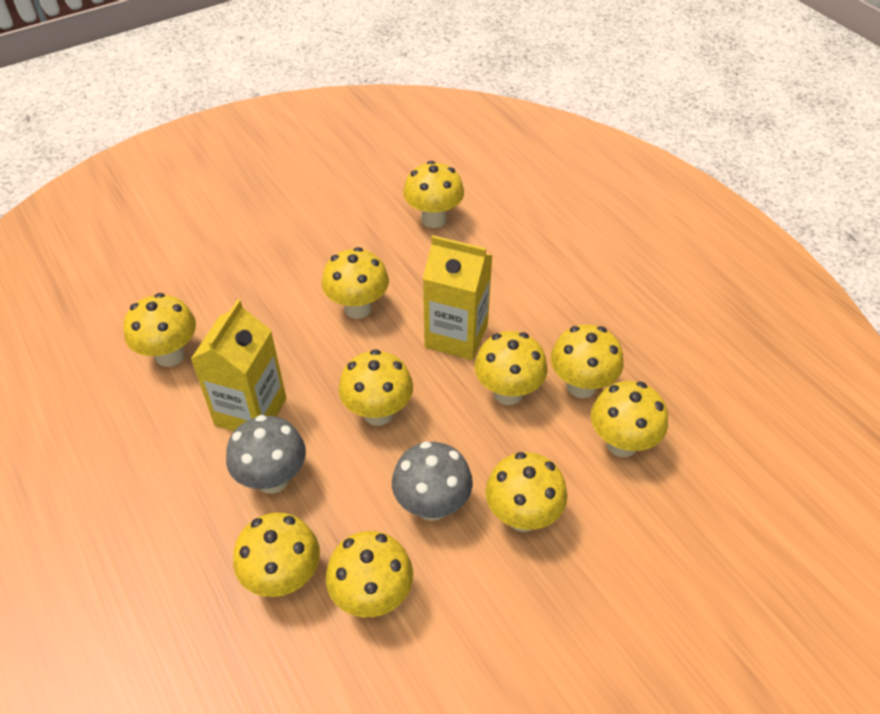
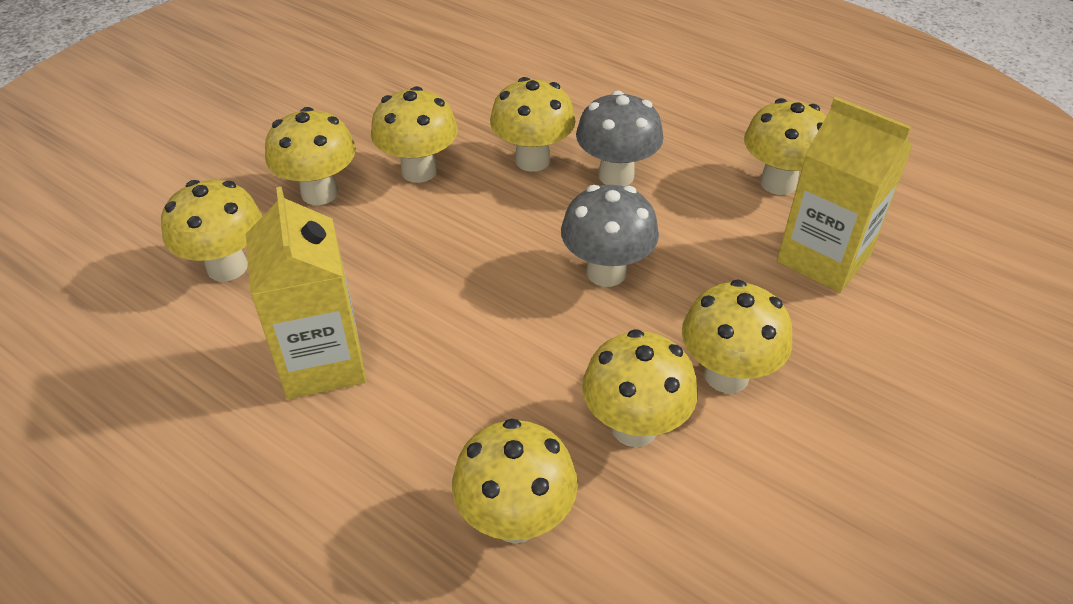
yellow mushroom: 10 -> 8

